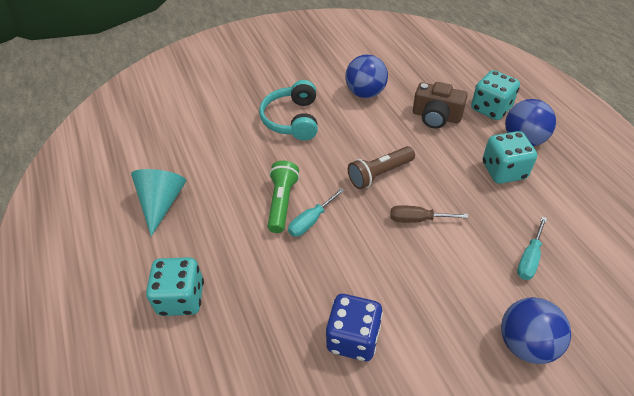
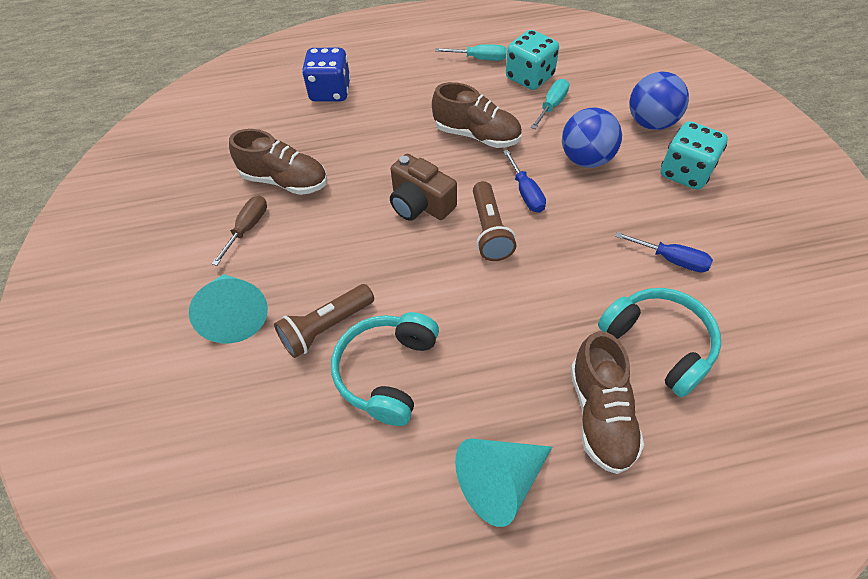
blue ball: 3 -> 2
blue screwdriver: 0 -> 2
brown flashlight: 1 -> 2
brown shoe: 0 -> 3
green flashlight: 1 -> 0
turquoise cone: 1 -> 2
turquoise dice: 3 -> 2
turquoise headphones: 1 -> 2

